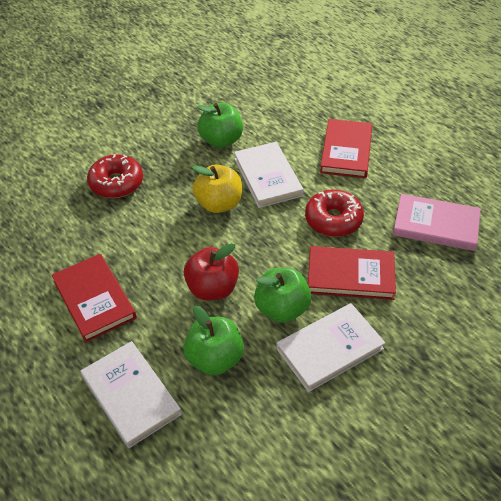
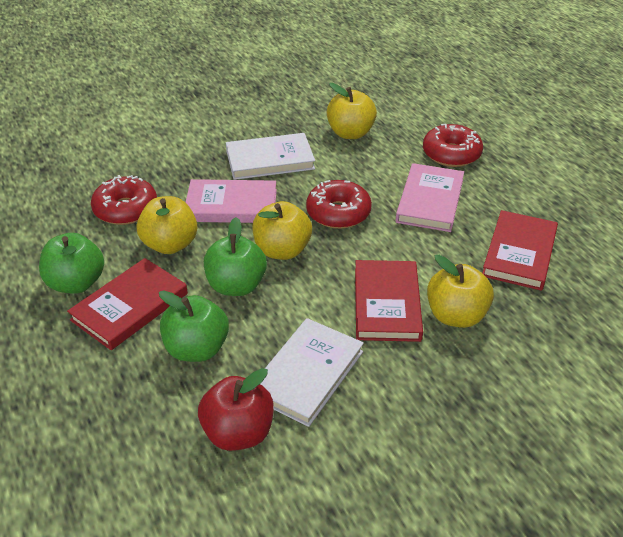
pink book: 1 -> 2
red donut: 2 -> 3
white book: 3 -> 2
yellow apple: 1 -> 4

